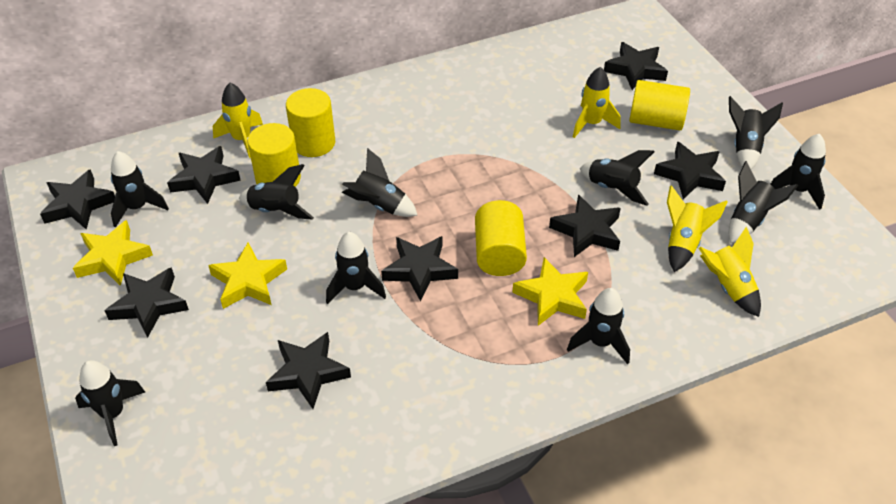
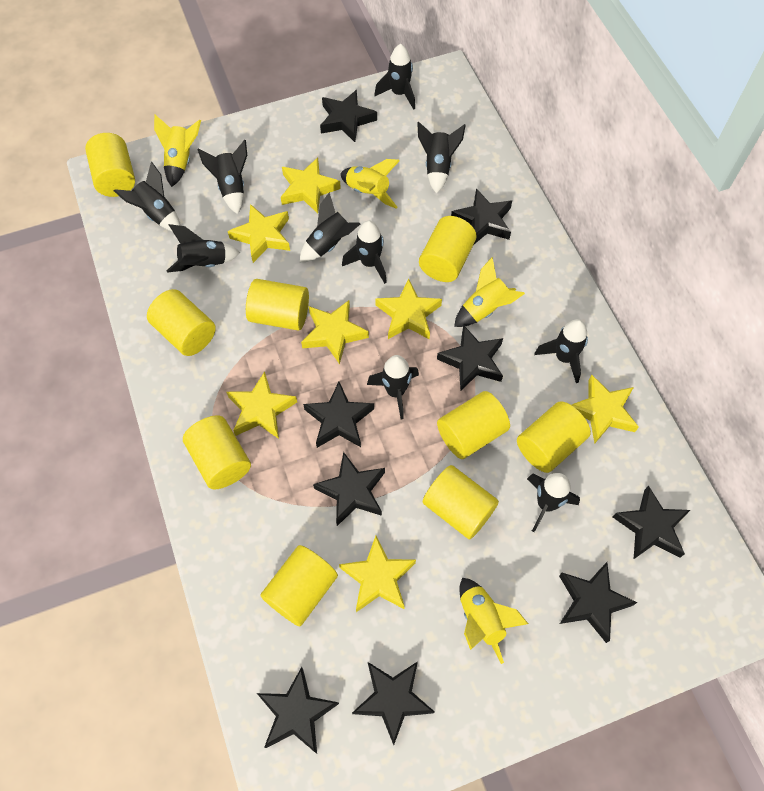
black star: 8 -> 9
yellow cylinder: 4 -> 9
yellow star: 3 -> 7

